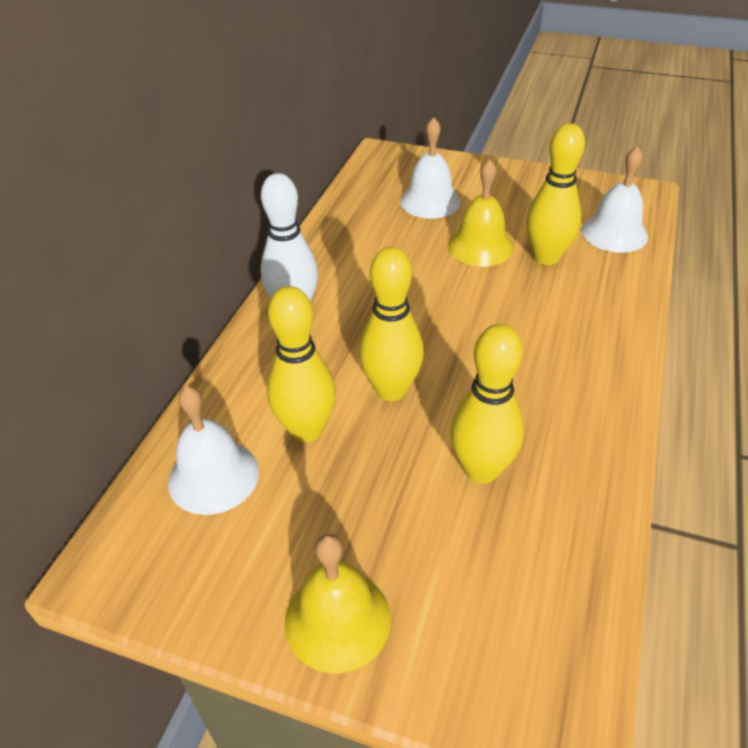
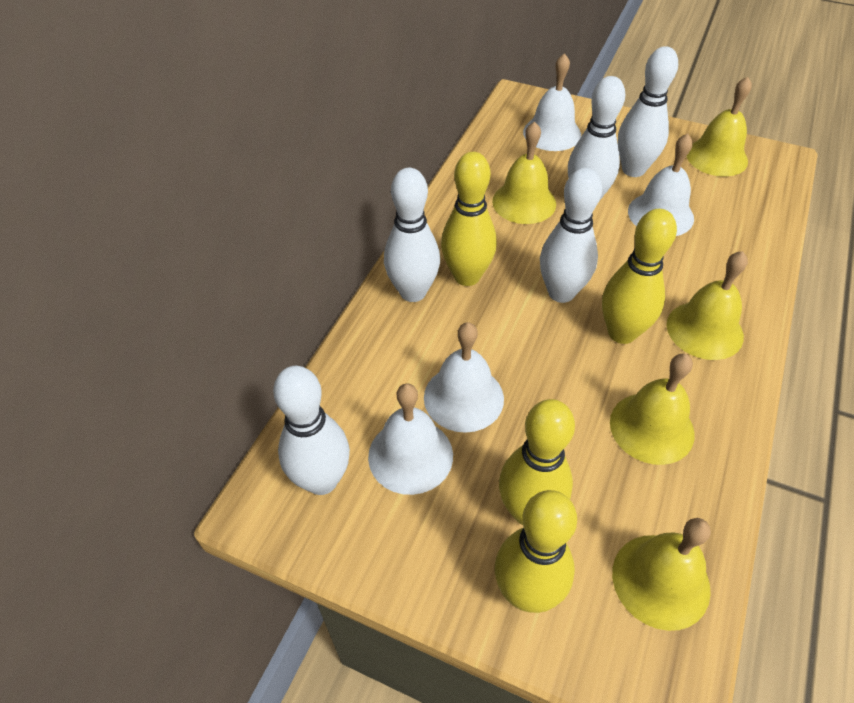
white bell: 3 -> 4
white bowling pin: 1 -> 5
yellow bell: 2 -> 5

